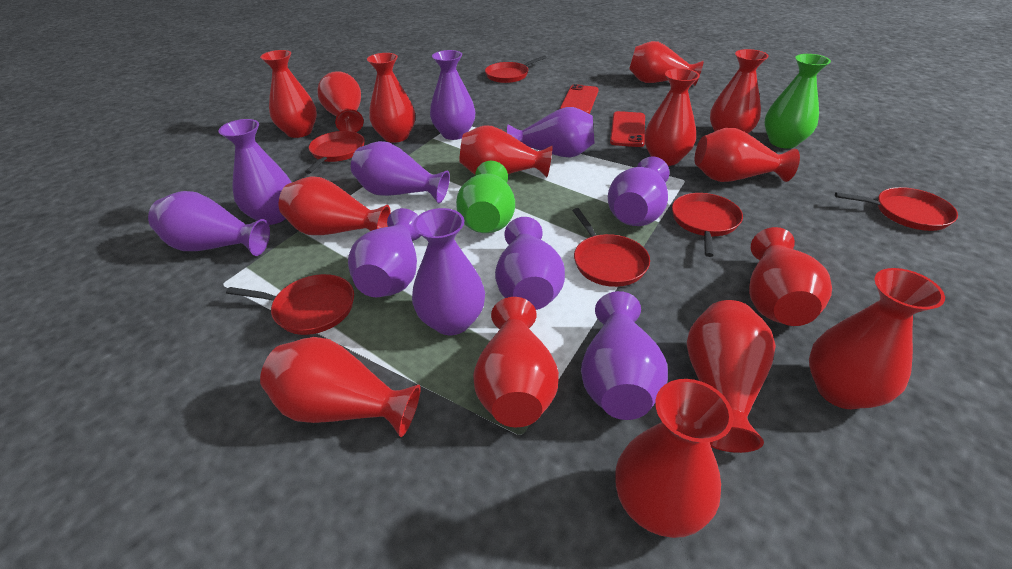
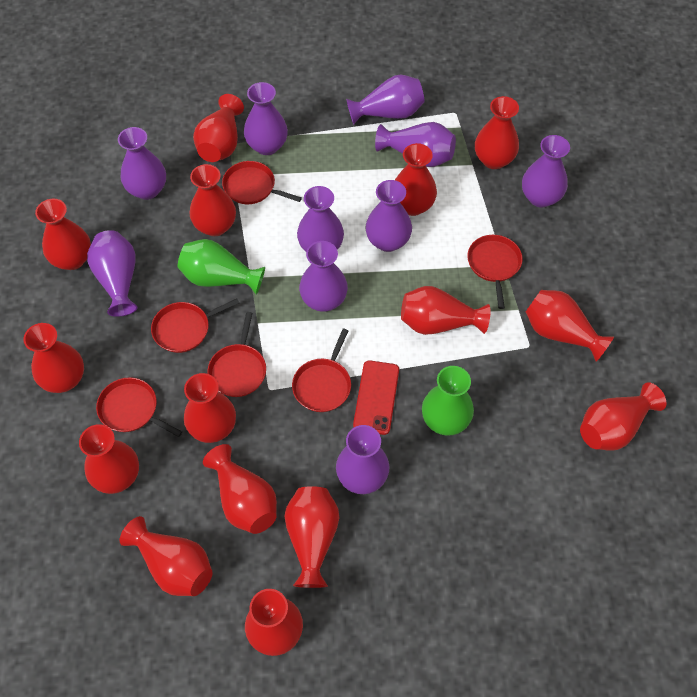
red phone: 2 -> 1

